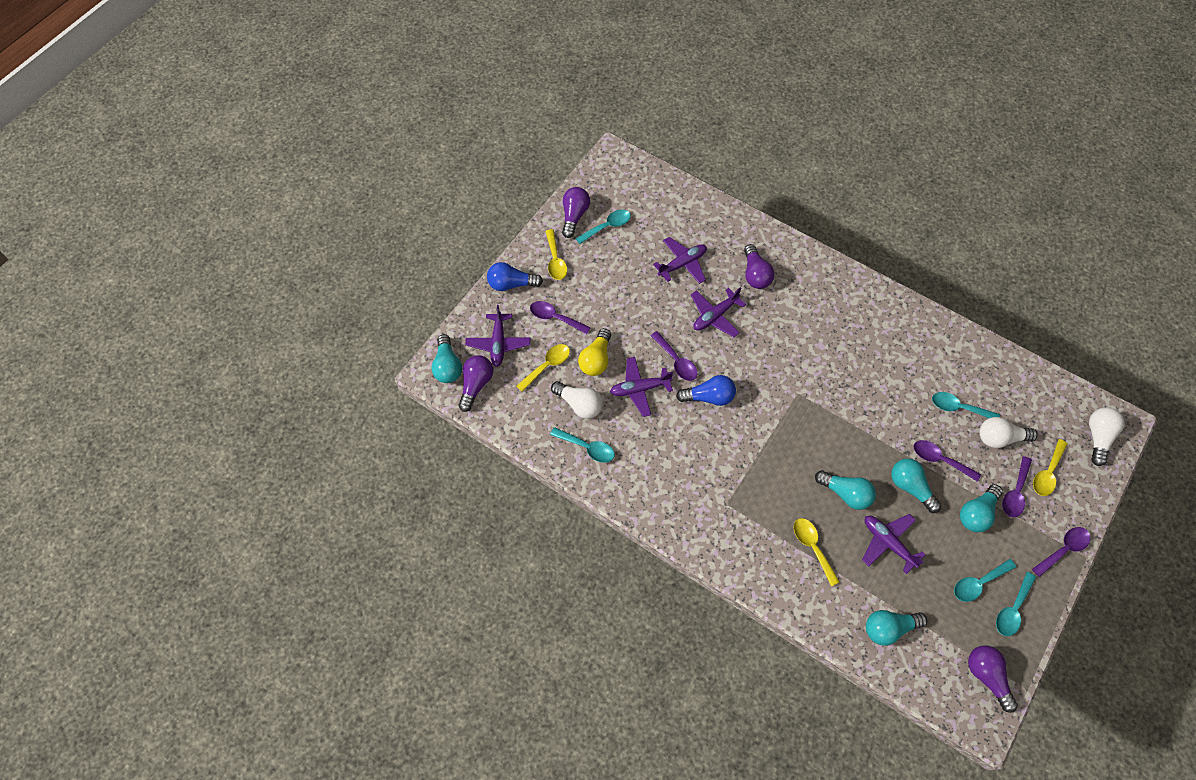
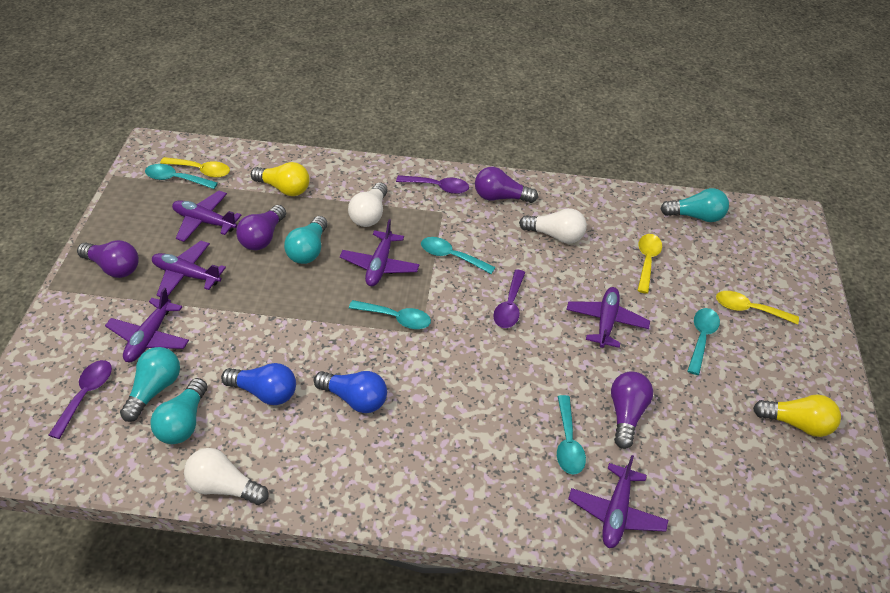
purple plane: 5 -> 6
purple spoon: 5 -> 3
turquoise light bulb: 5 -> 4
yellow light bulb: 1 -> 2
yellow spoon: 4 -> 3

